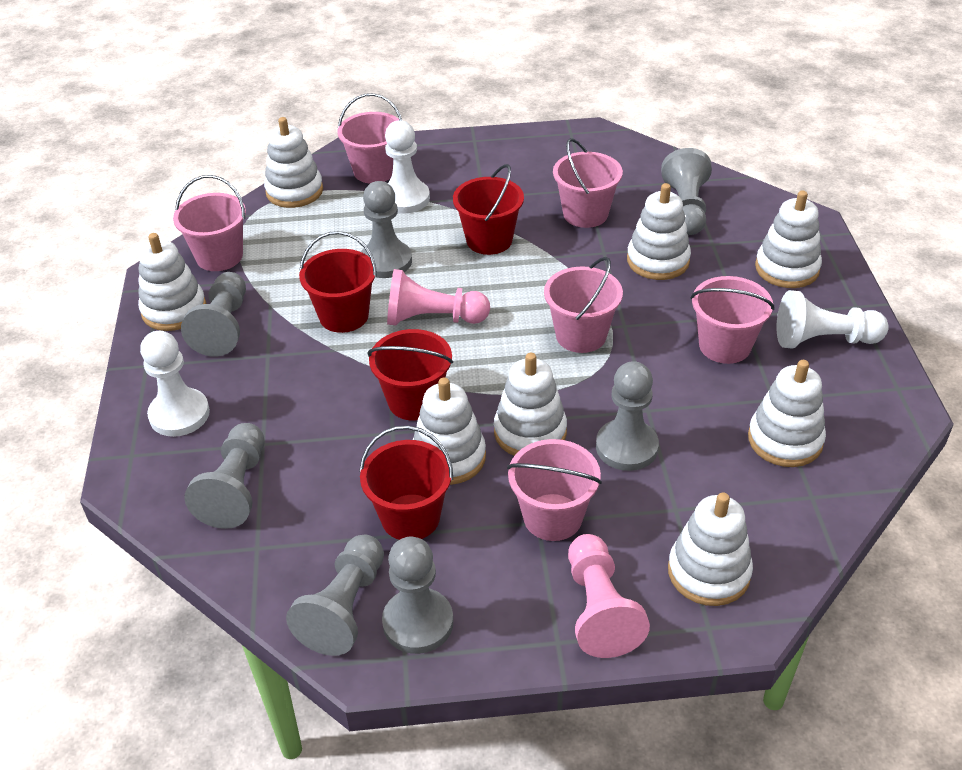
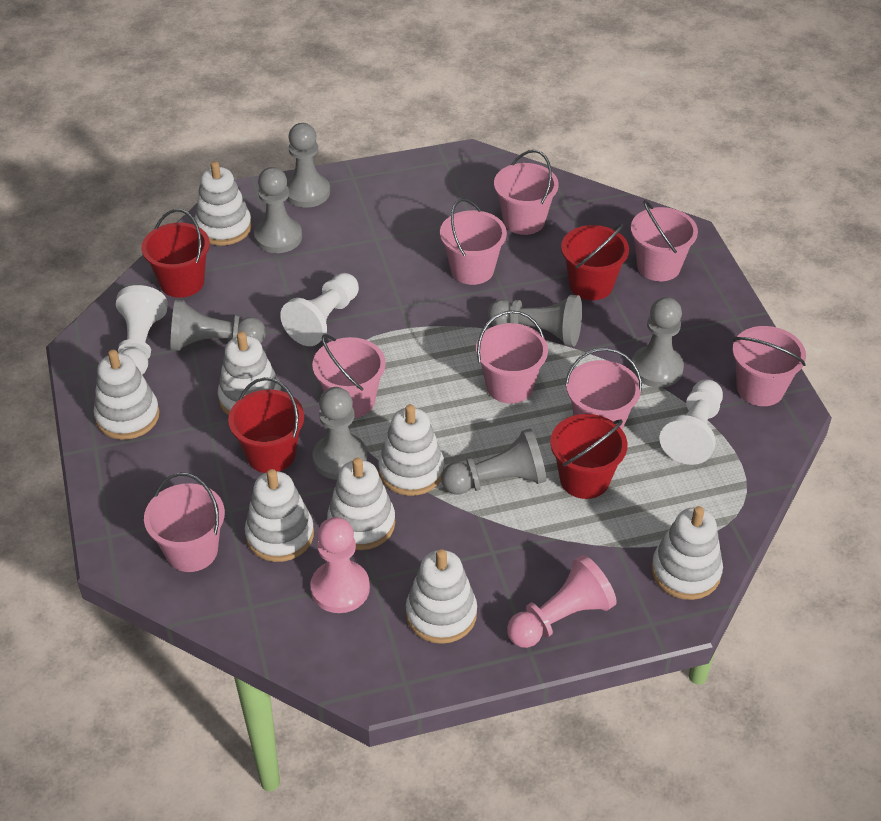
pink bucket: 6 -> 8

